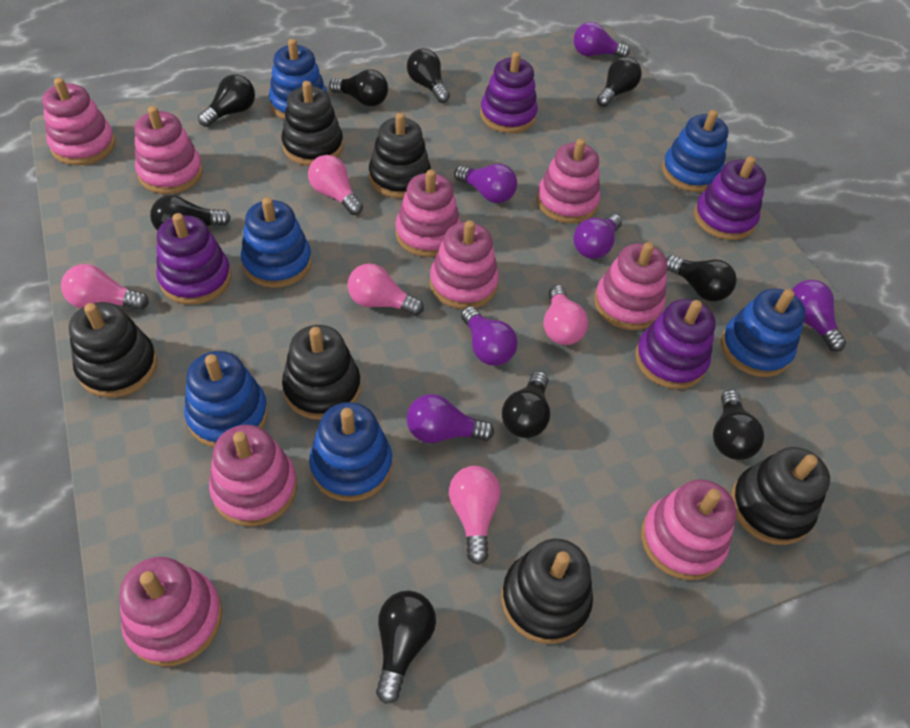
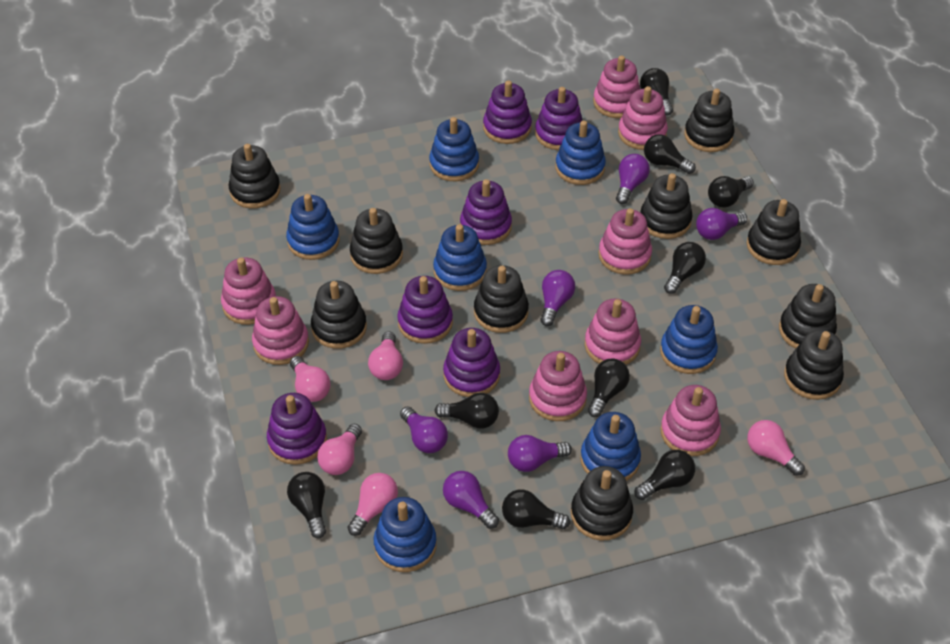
black stacking toy: 6 -> 10
blue stacking toy: 6 -> 7
pink stacking toy: 9 -> 8
purple stacking toy: 4 -> 6

